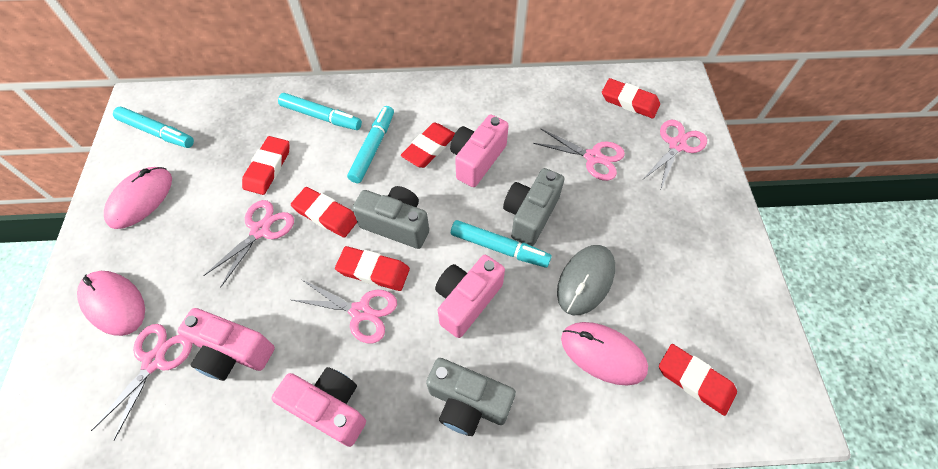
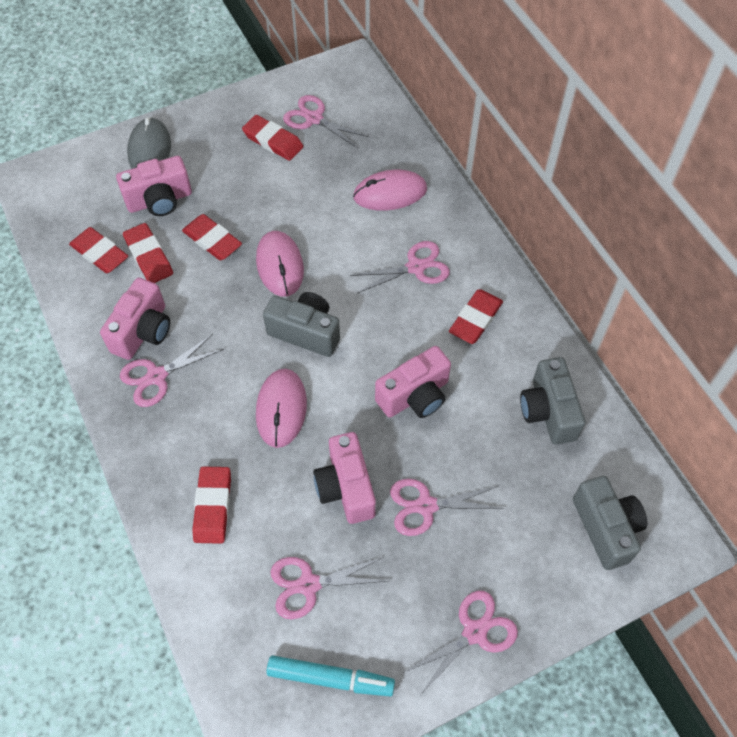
pink scissors: 5 -> 6
turquoise marker: 4 -> 1

